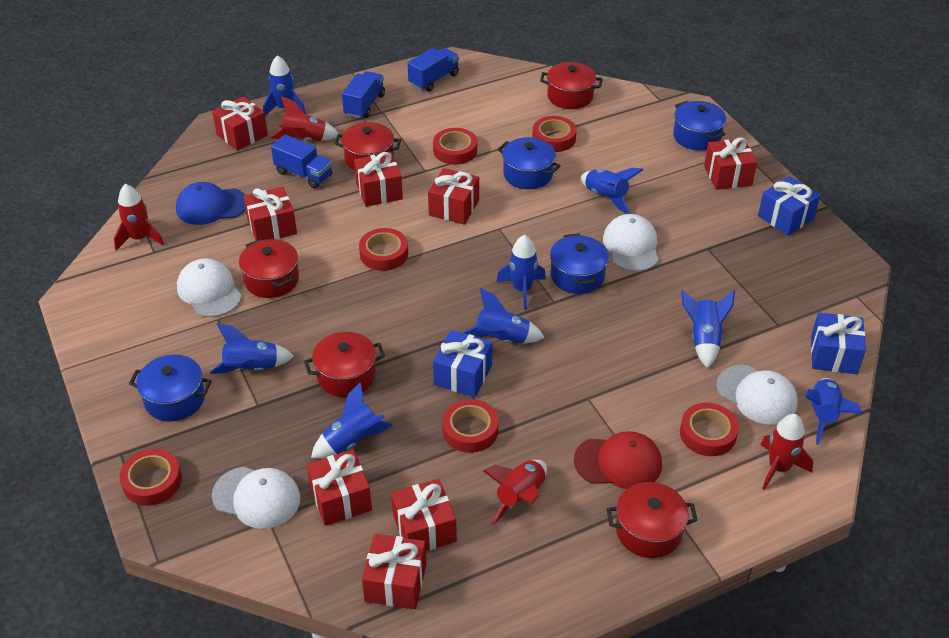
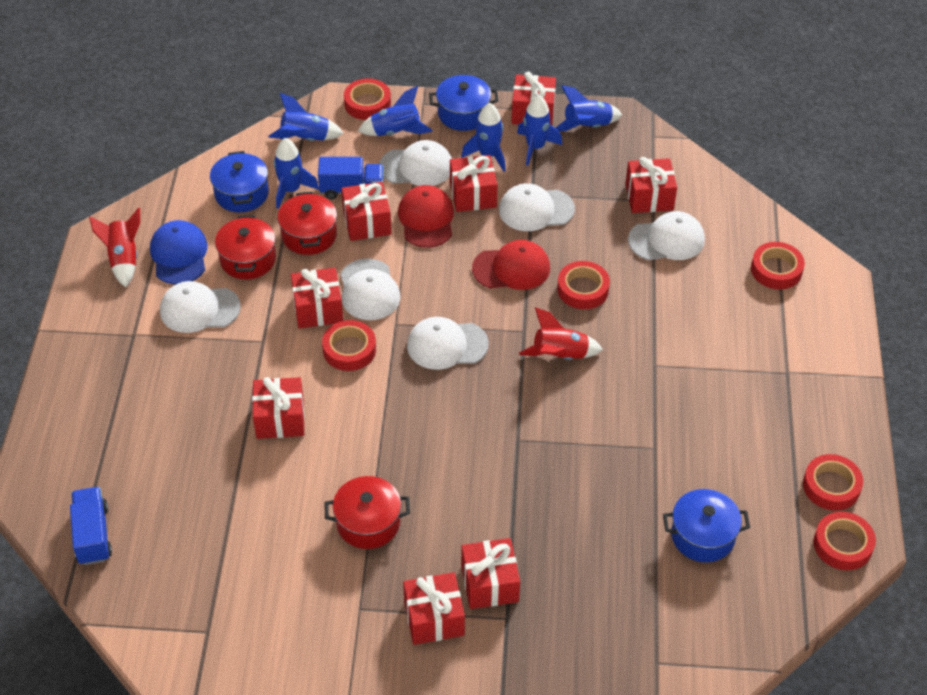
blue gift: 3 -> 0
blue pot: 4 -> 3
blue rocket: 8 -> 6
blue truck: 3 -> 2
red cap: 1 -> 2
red pot: 5 -> 3
red rocket: 4 -> 2
white cap: 4 -> 6

